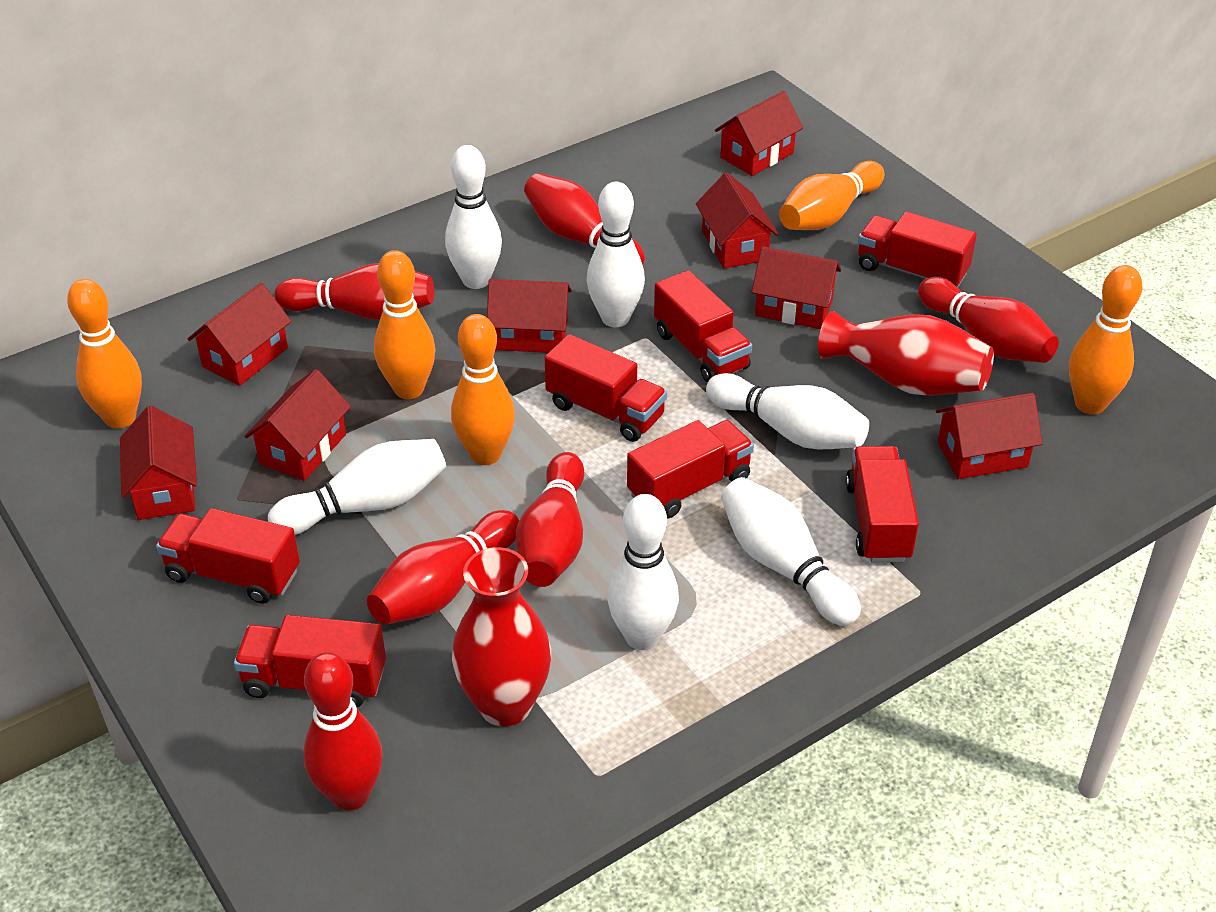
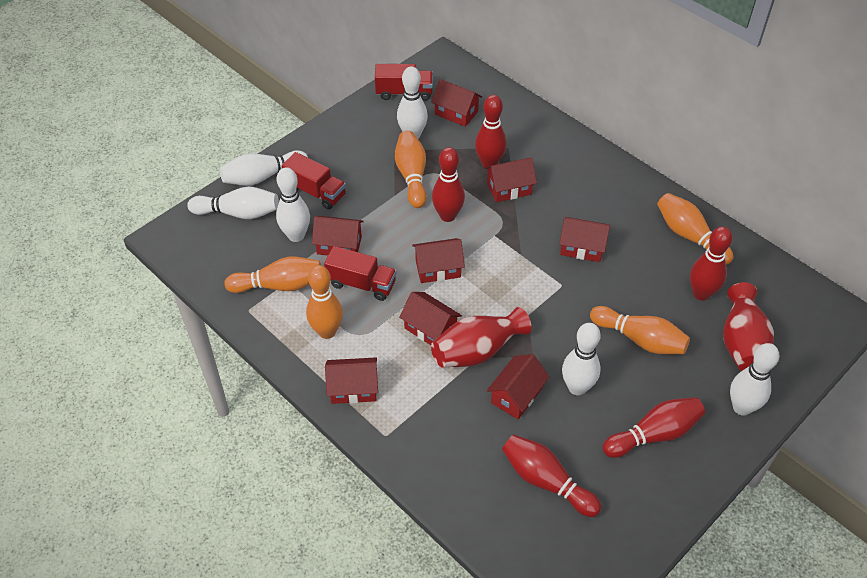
red bowling pin: 6 -> 5
red truck: 7 -> 3

